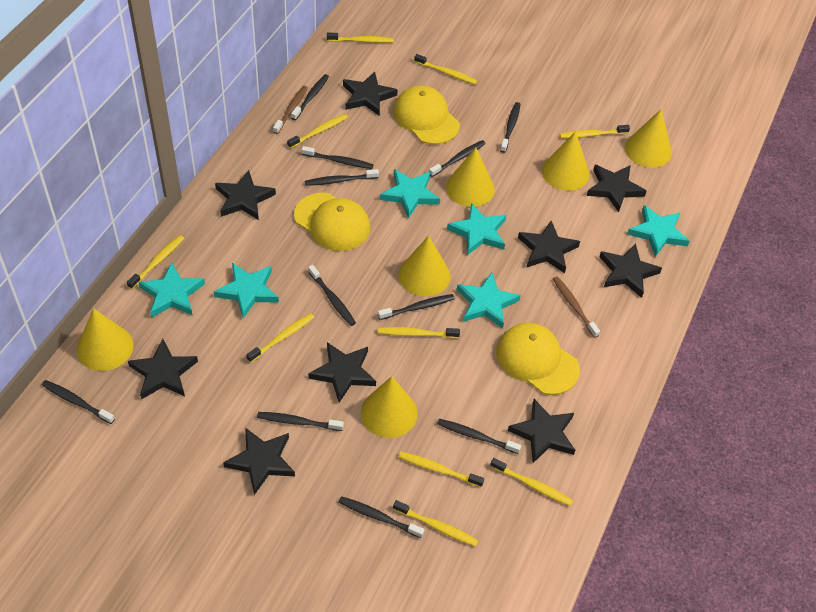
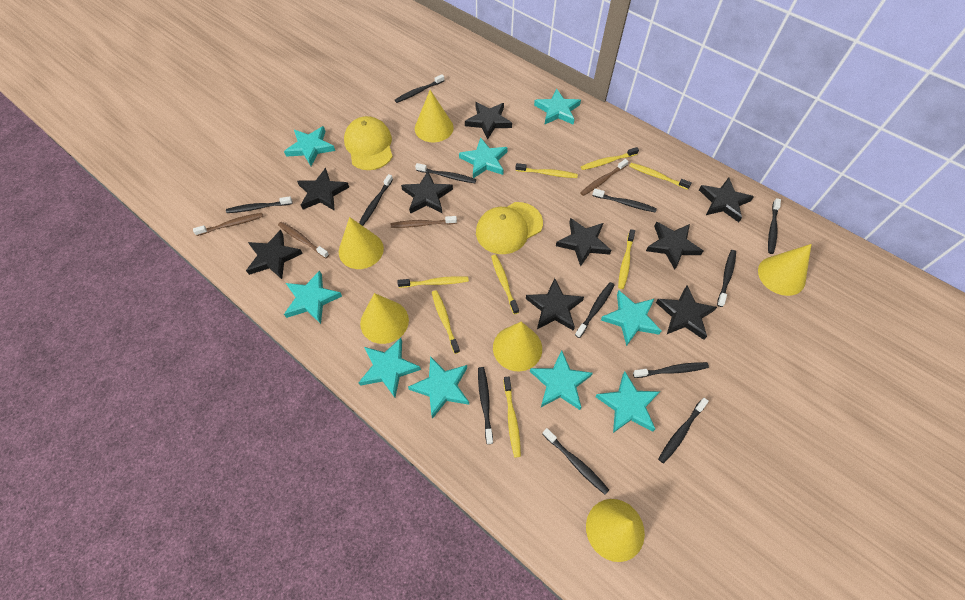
black toothbrush: 11 -> 12
brown toothbrush: 2 -> 4
turquoise star: 6 -> 9
yellow cap: 3 -> 2
yellow toothbrush: 10 -> 8

